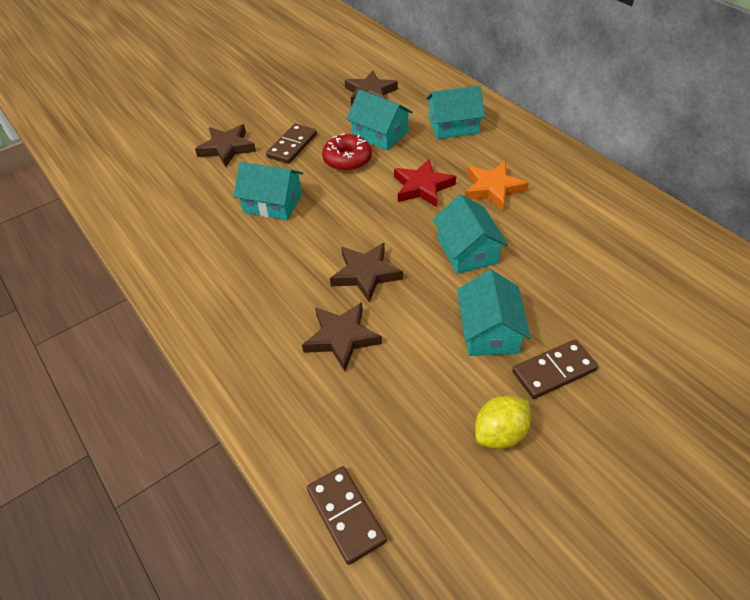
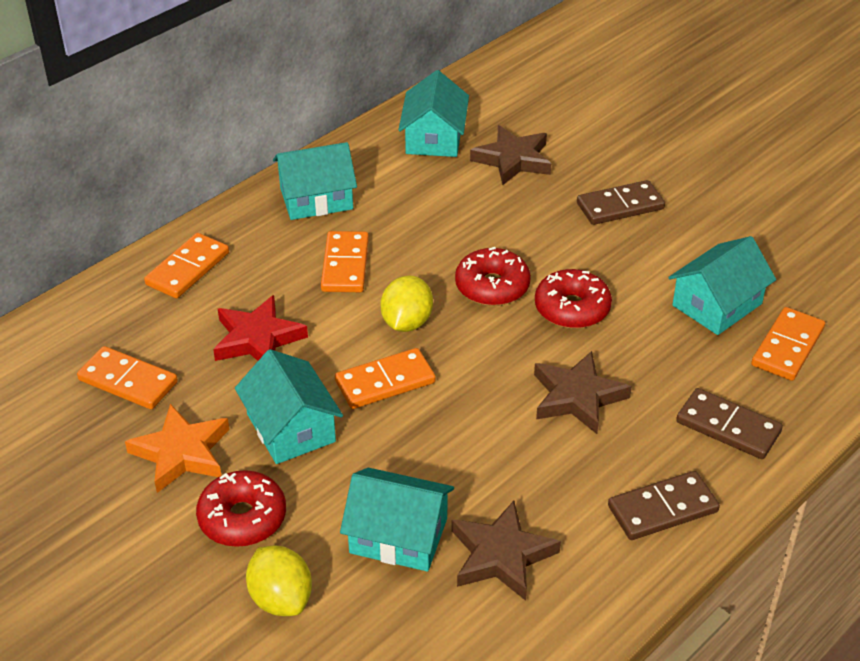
brown star: 4 -> 3
orange domino: 0 -> 5
red donut: 1 -> 3
yellow lemon: 1 -> 2

